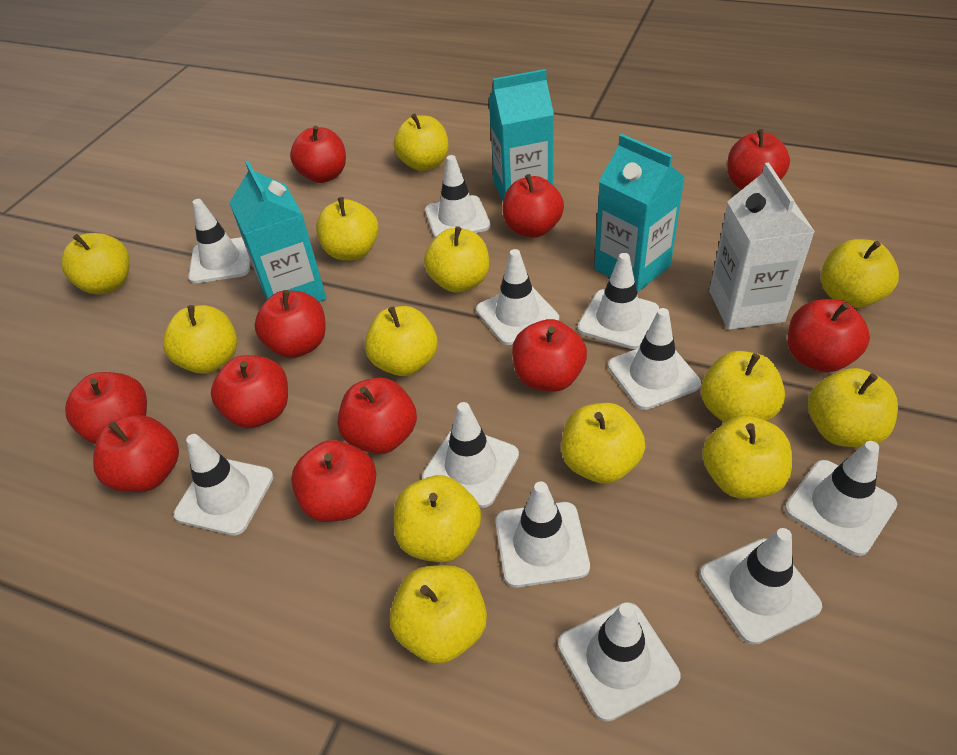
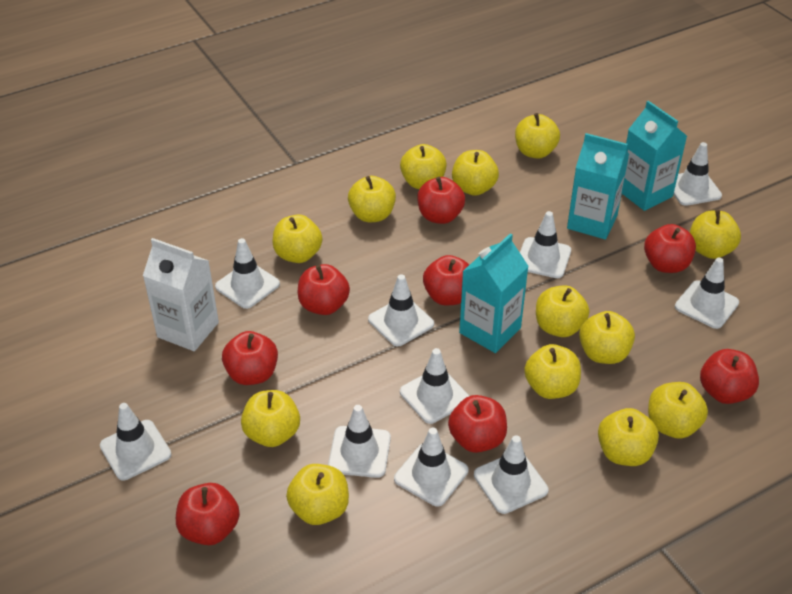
red apple: 11 -> 8
white traffic cone: 11 -> 10

